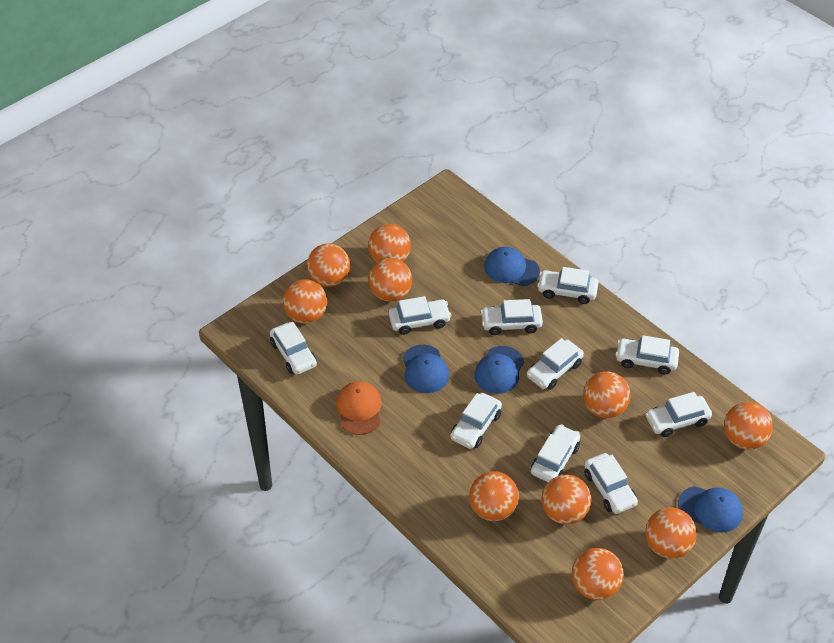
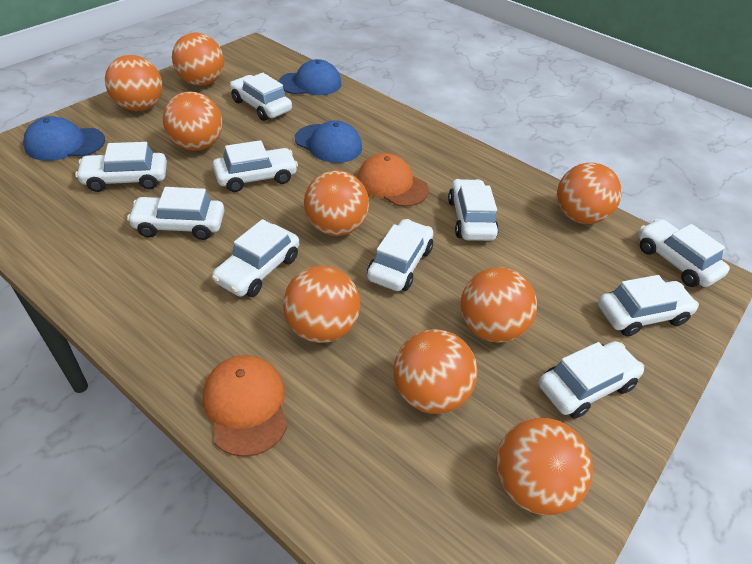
blue cap: 4 -> 3
orange ball: 10 -> 9
orange cap: 1 -> 2

